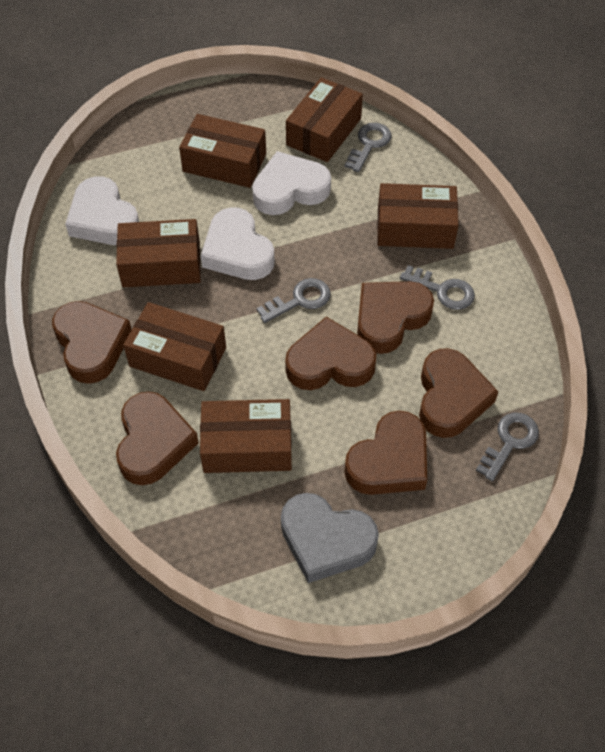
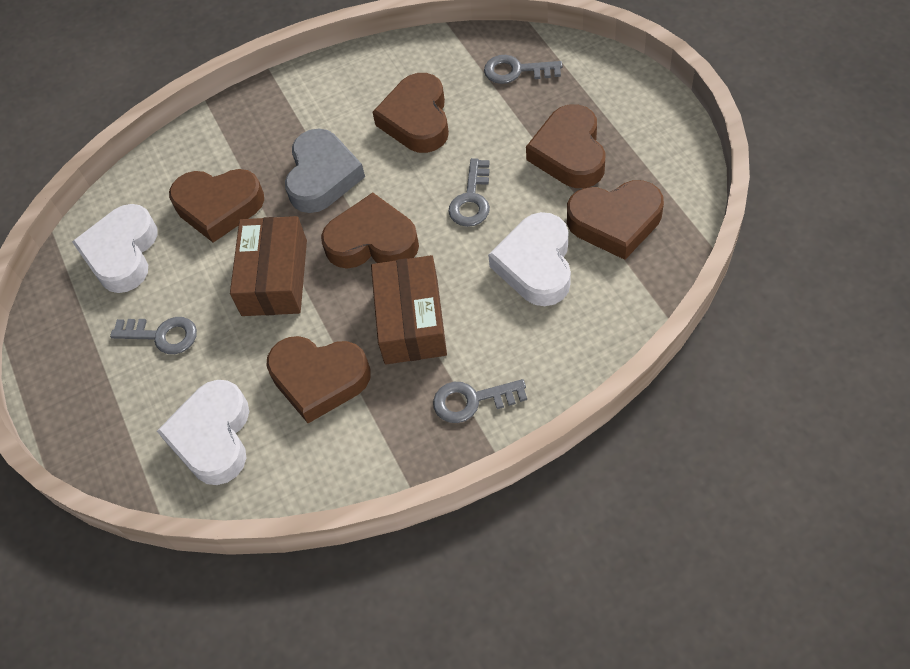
brown box: 6 -> 2

